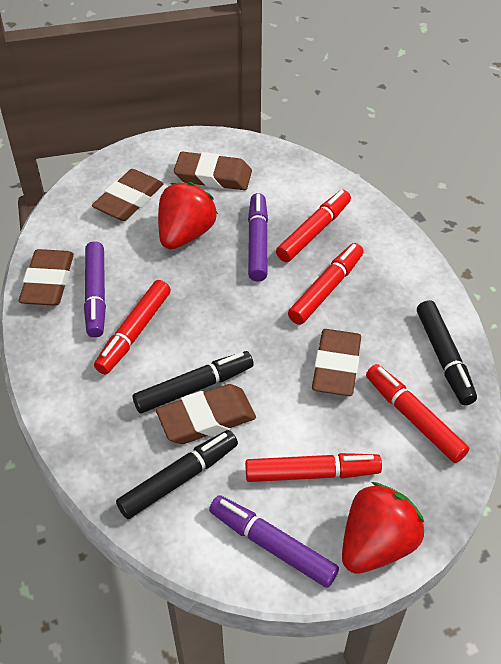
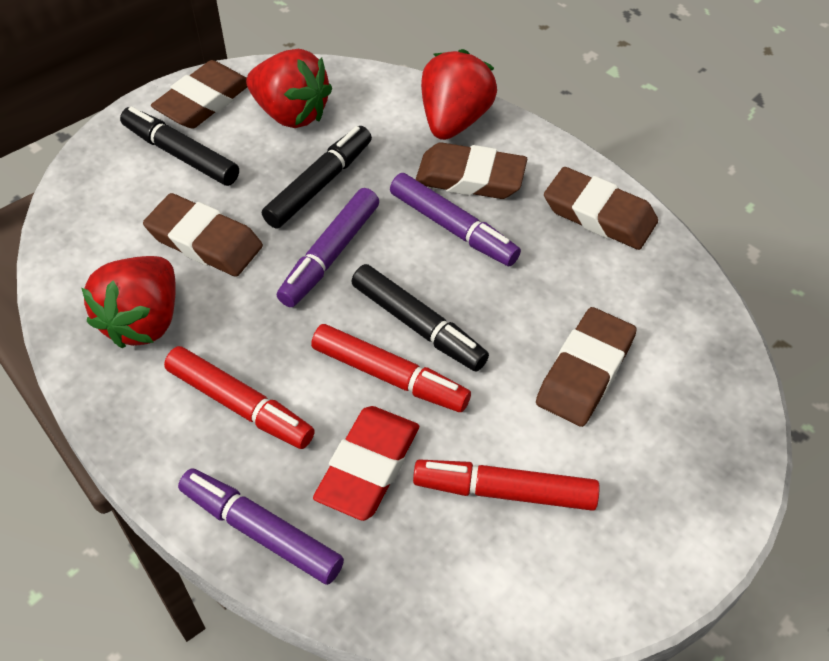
red eraser: 0 -> 1
red marker: 5 -> 3
red strawberry: 2 -> 3

